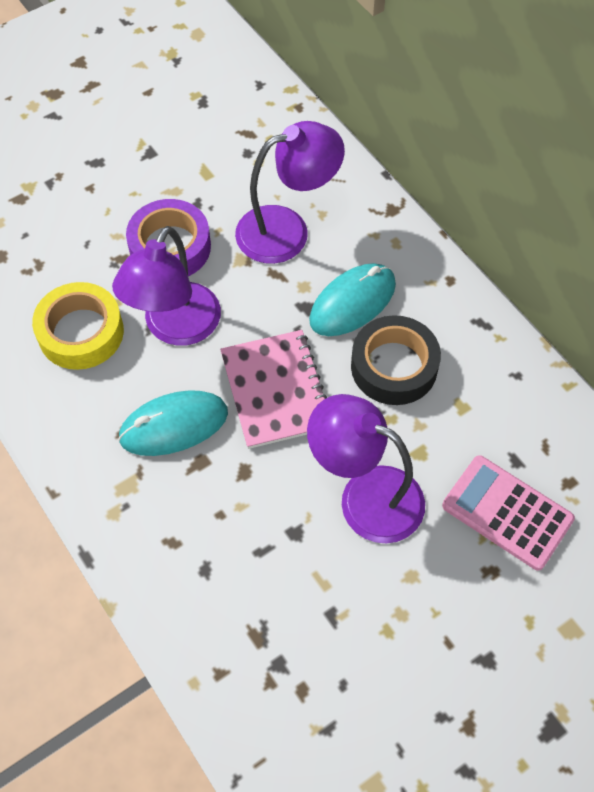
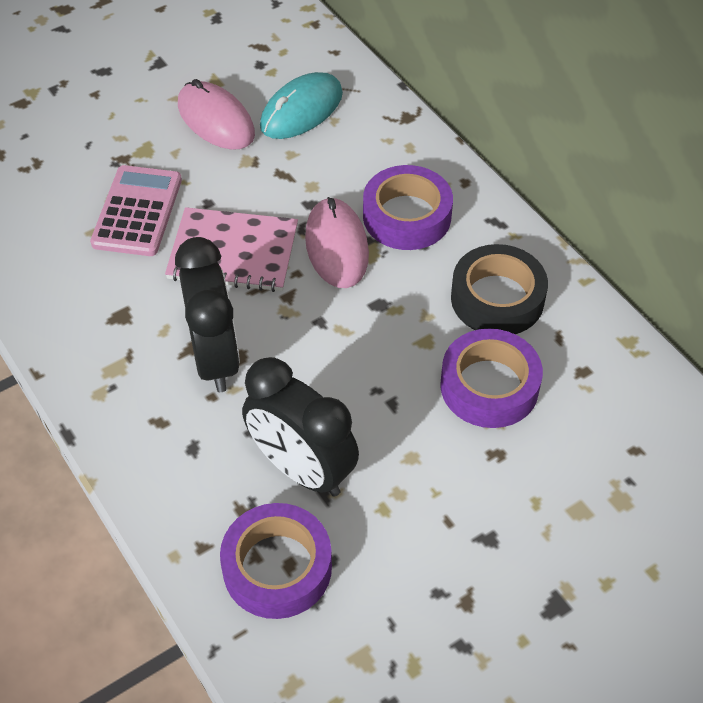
black clock: 0 -> 2
pink mouse: 0 -> 2
purple lamp: 3 -> 0
purple tape: 1 -> 3
turquoise mouse: 2 -> 1
yellow tape: 1 -> 0

